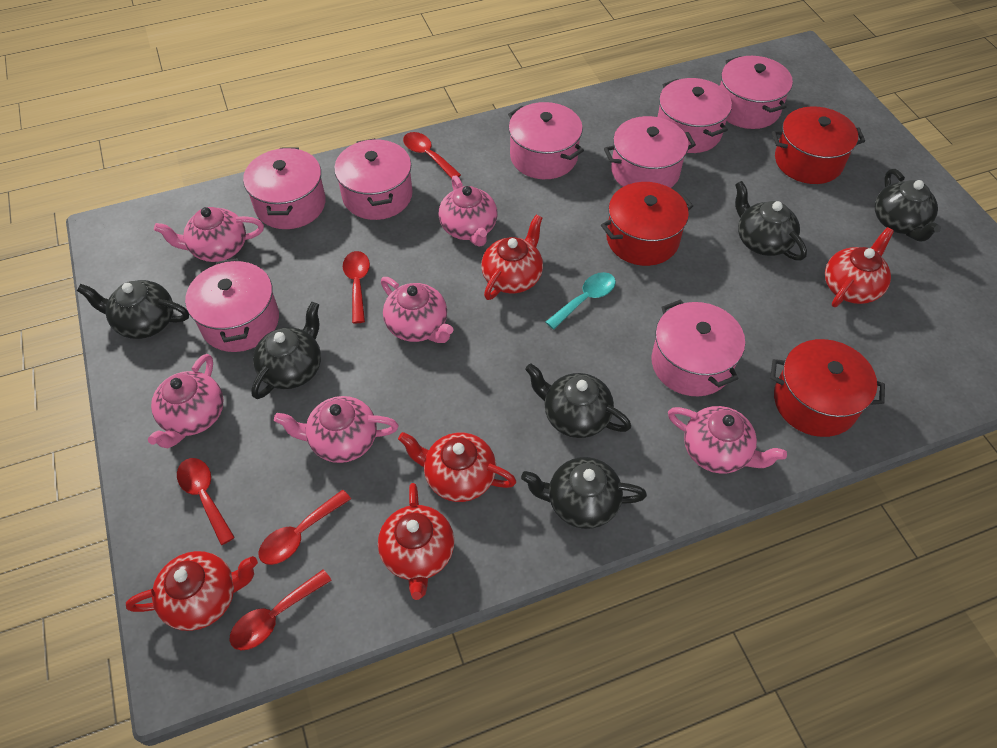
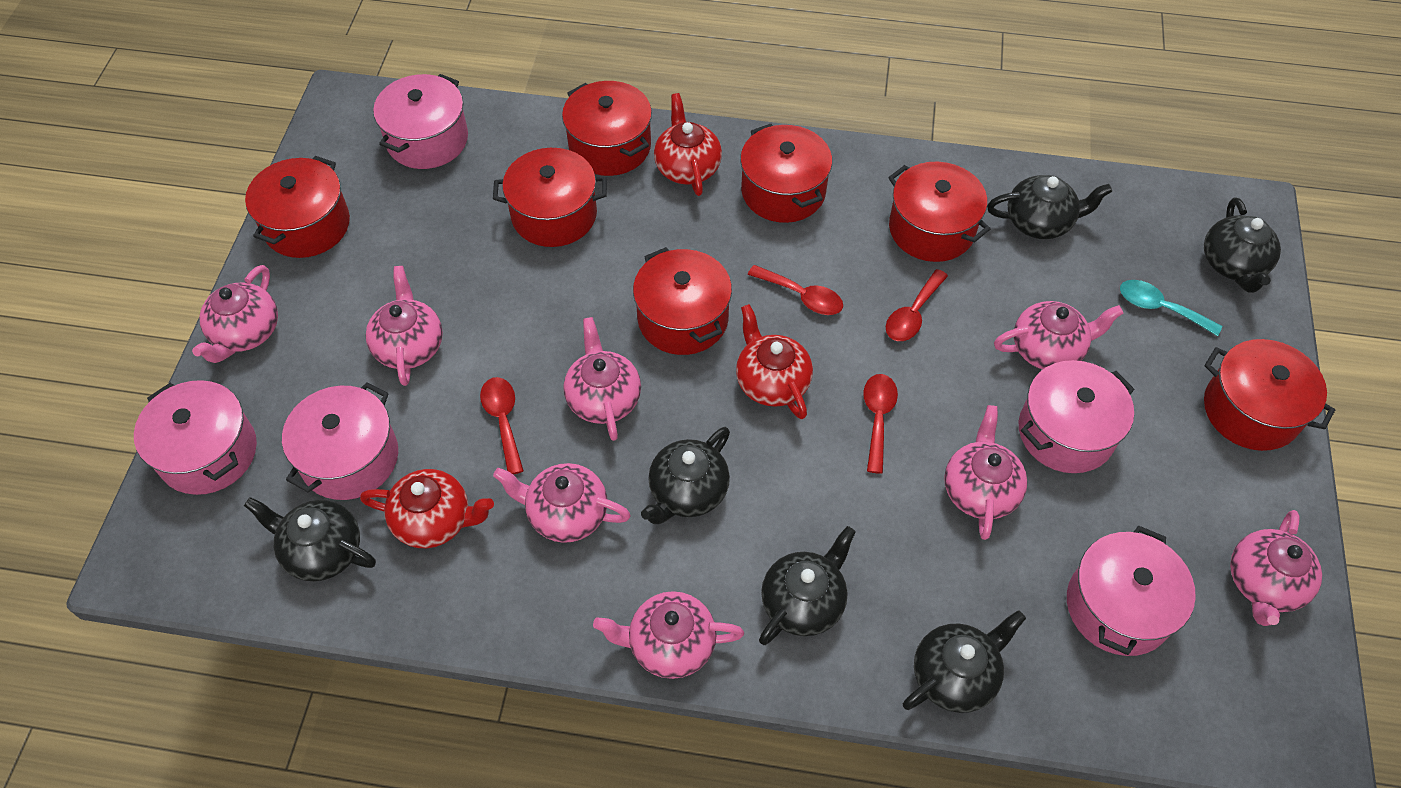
pink pot: 8 -> 5
pink teapot: 6 -> 8
red pot: 3 -> 7
red spoon: 5 -> 4
red teapot: 5 -> 3

